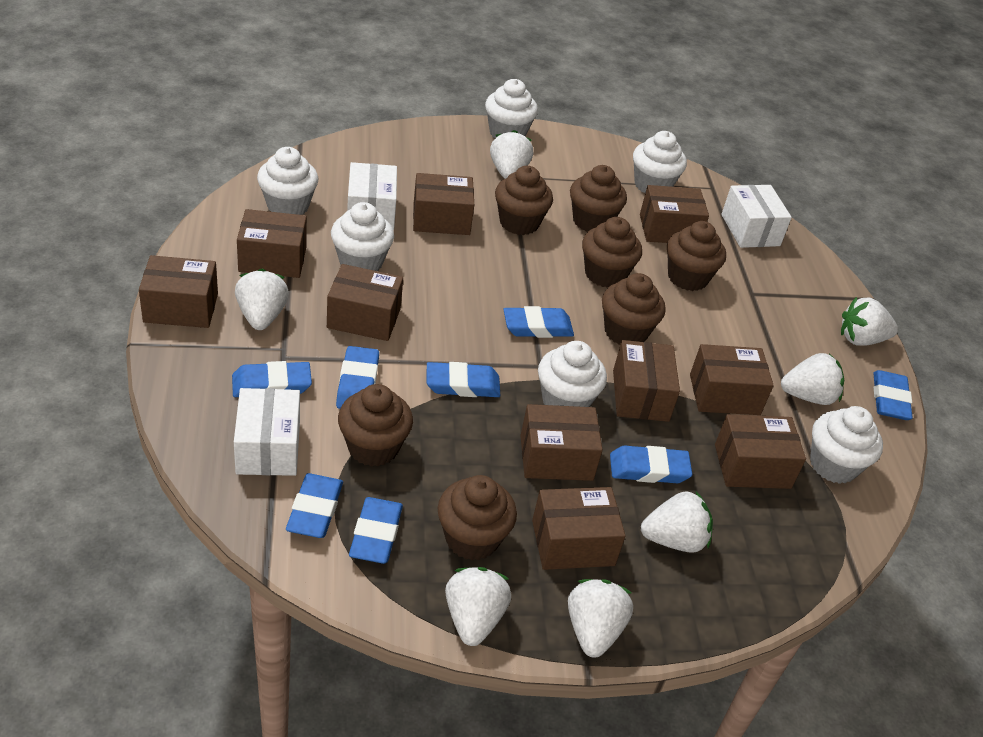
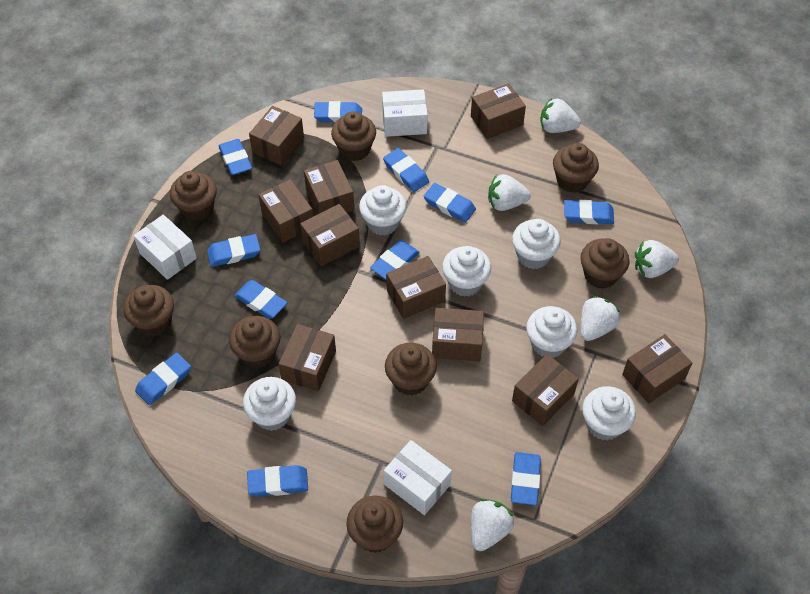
blue eraser: 8 -> 11
brown cupcake: 7 -> 8
white strawberry: 7 -> 5

